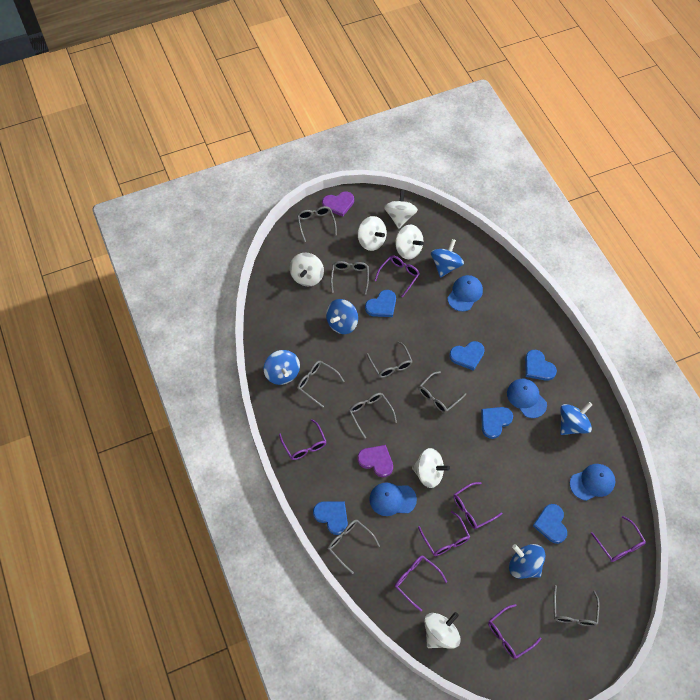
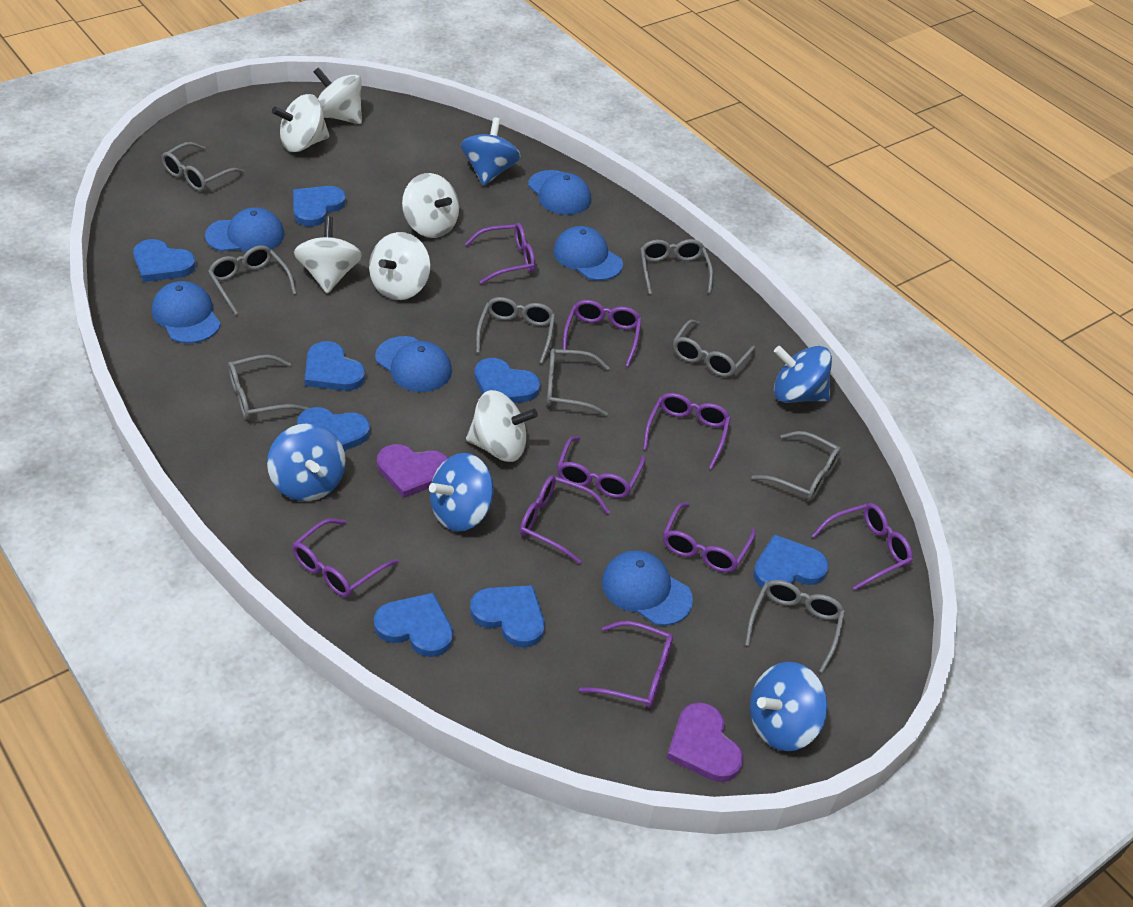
blue cap: 4 -> 6
blue heart: 6 -> 8
grey glasses: 8 -> 9
purple glasses: 7 -> 9

